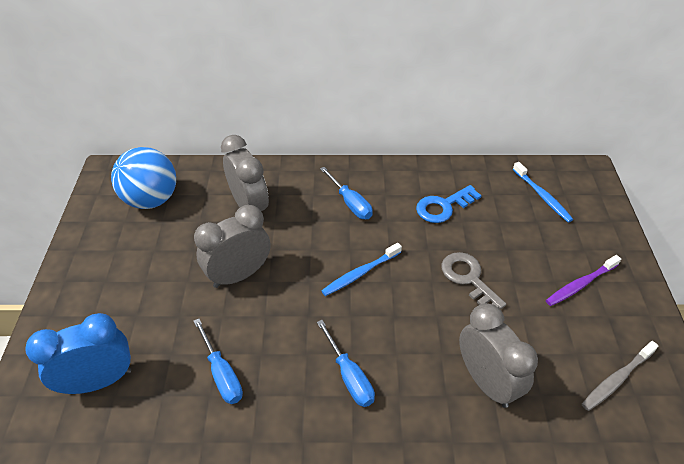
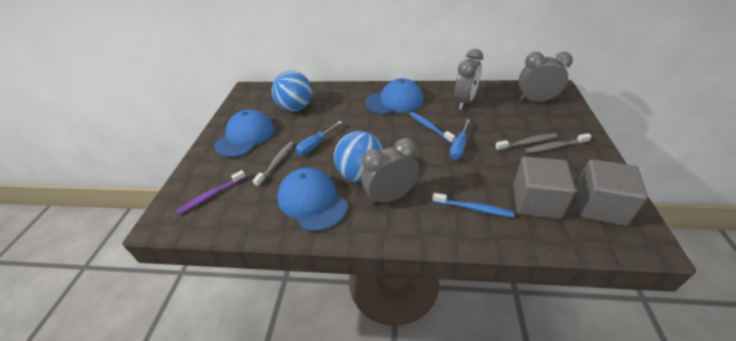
blue ball: 1 -> 2
blue cap: 0 -> 3
blue clock: 1 -> 0
blue key: 1 -> 0
blue screwdriver: 3 -> 2
grey cube: 0 -> 2
grey key: 1 -> 0
grey toothbrush: 1 -> 3

